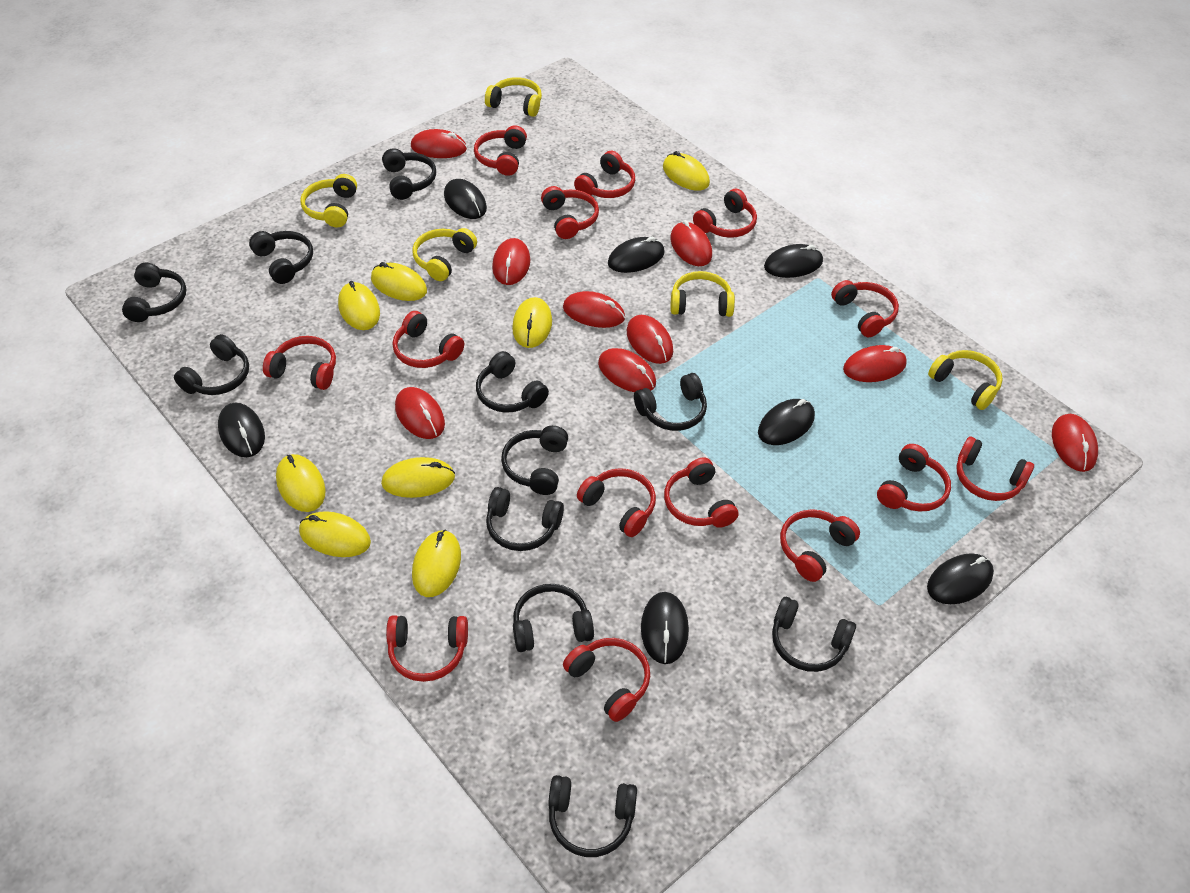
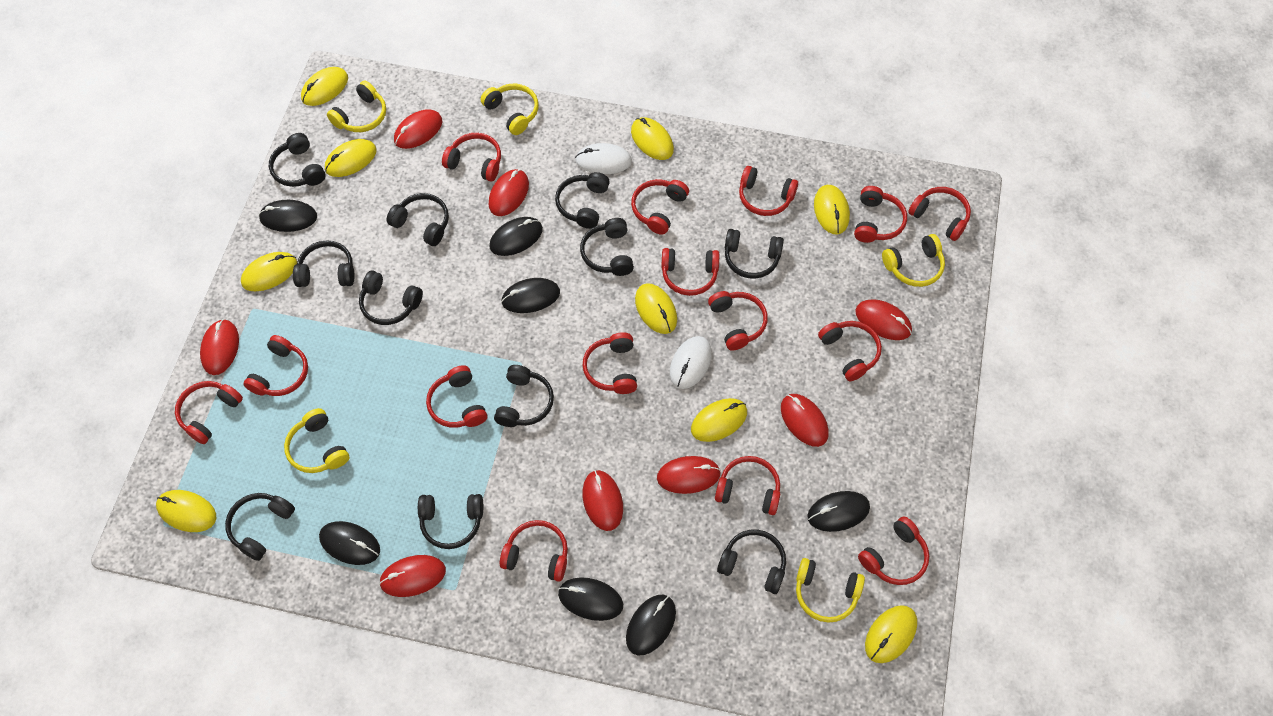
red headphones: 14 -> 15
red mouse: 9 -> 8
white mouse: 0 -> 2
yellow mouse: 8 -> 9

